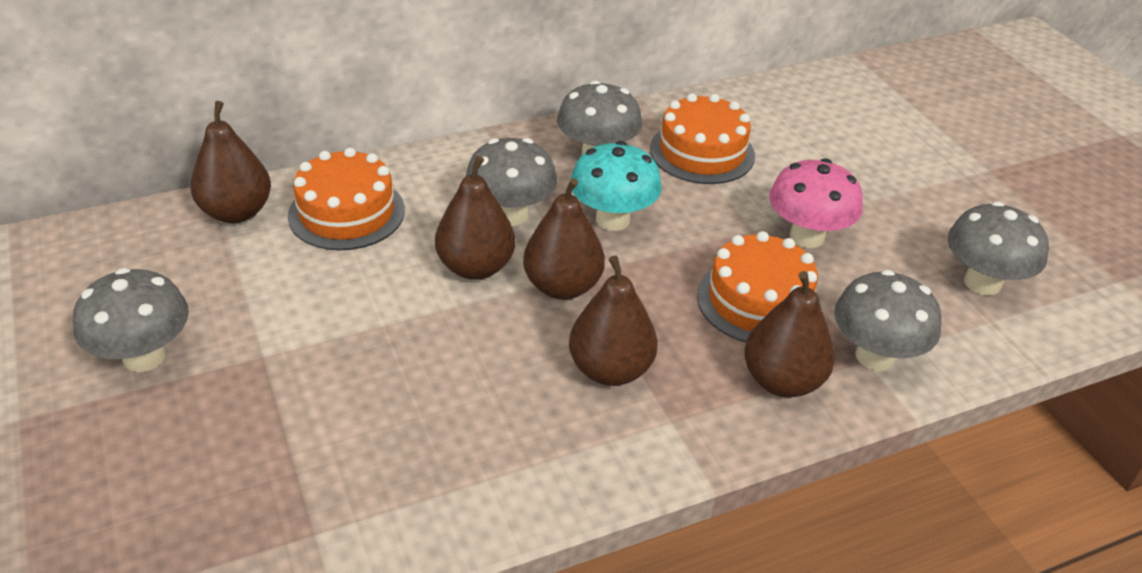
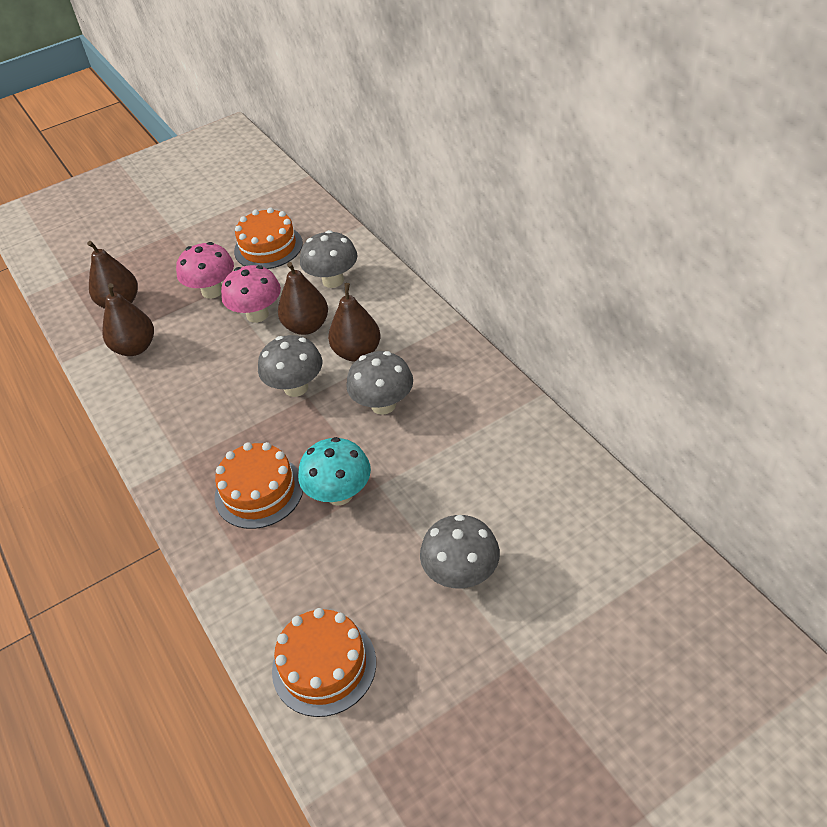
brown pear: 5 -> 4
grey mushroom: 5 -> 4
pink mushroom: 1 -> 2

